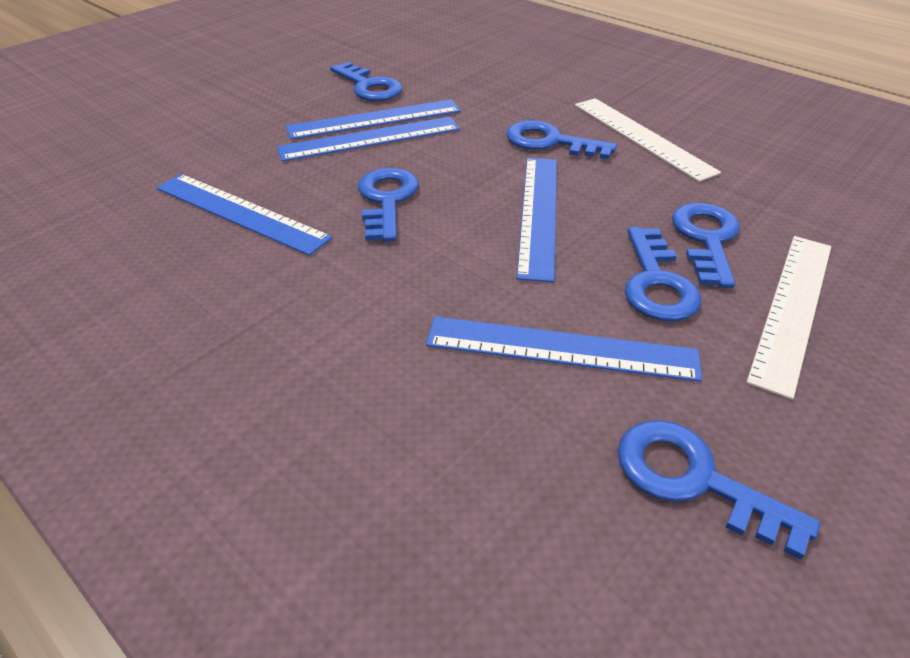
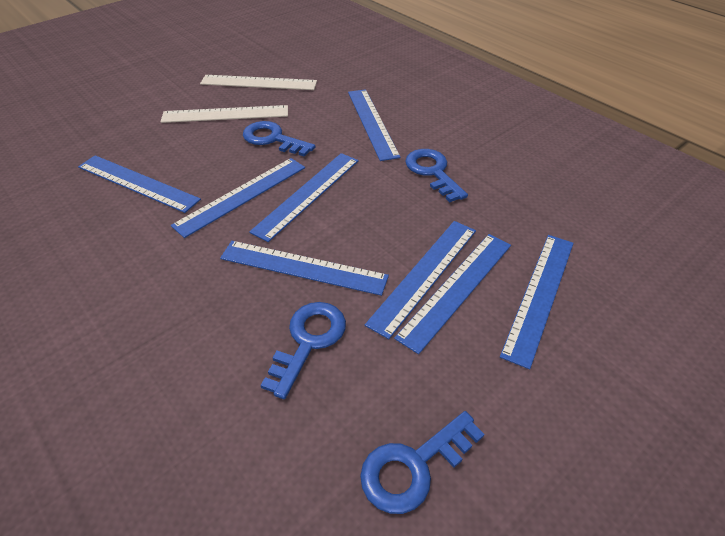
blue key: 6 -> 4
blue ruler: 5 -> 8

